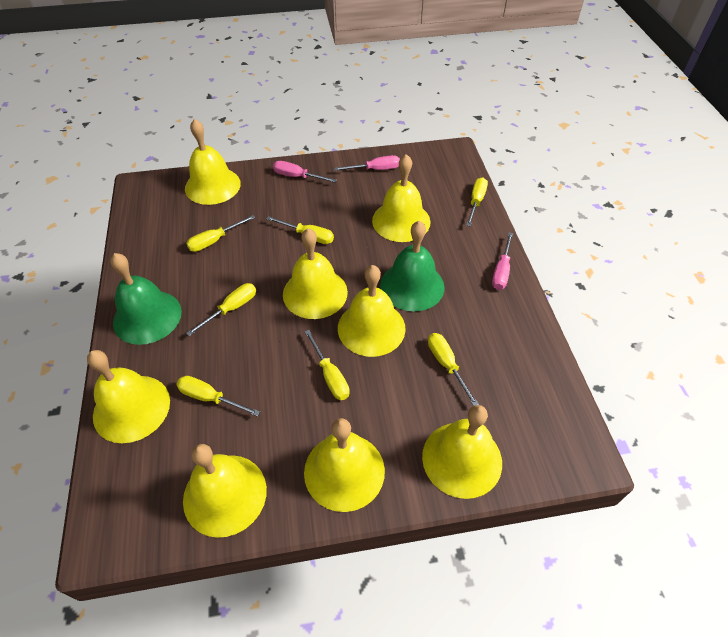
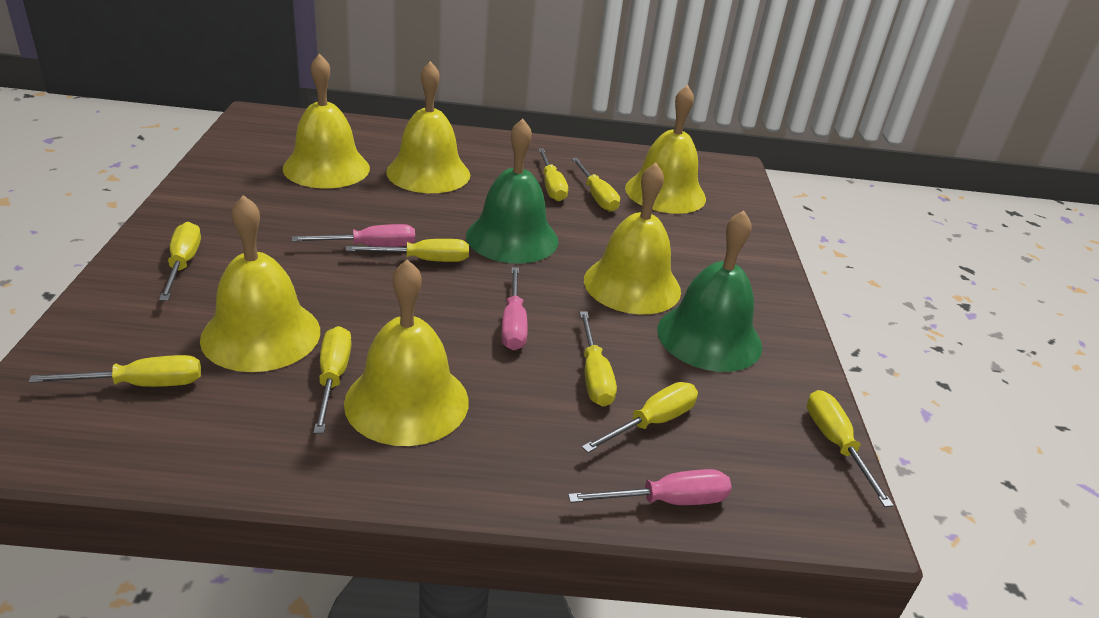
yellow bell: 8 -> 6
yellow screwdriver: 7 -> 9

